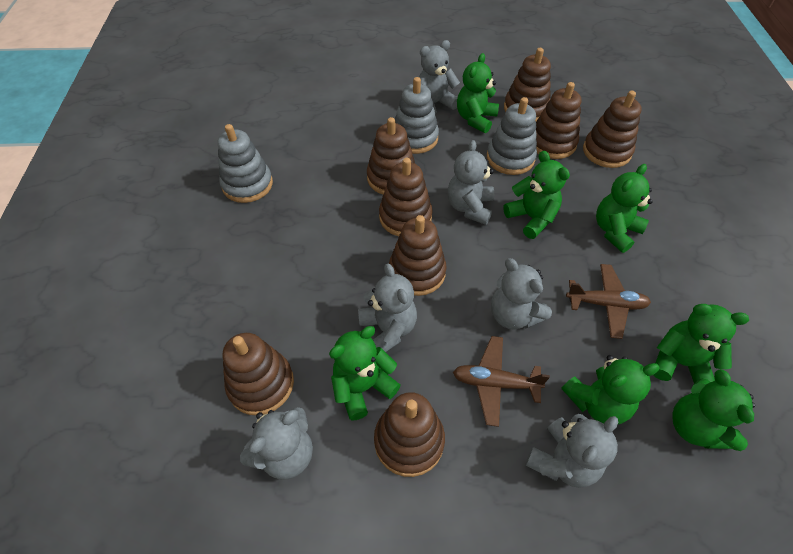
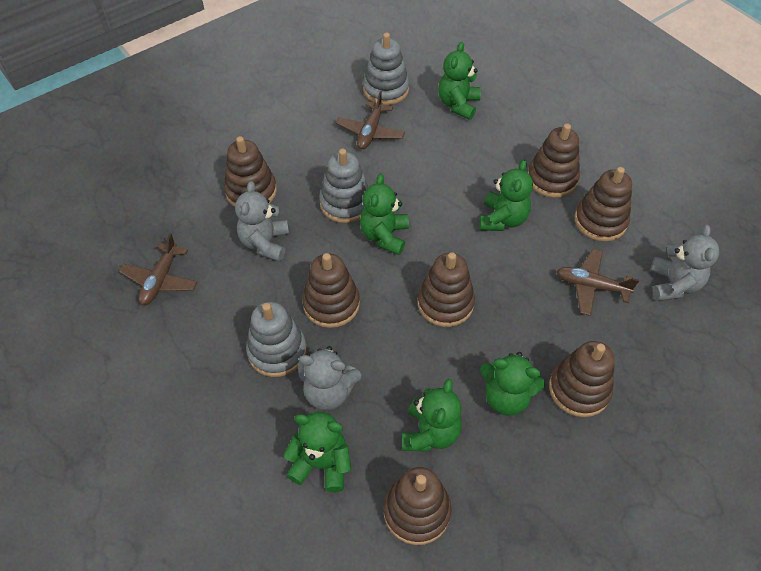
brown plane: 2 -> 3
brown stacking toy: 8 -> 7
green teddy bear: 7 -> 6
grey teddy bear: 6 -> 3

